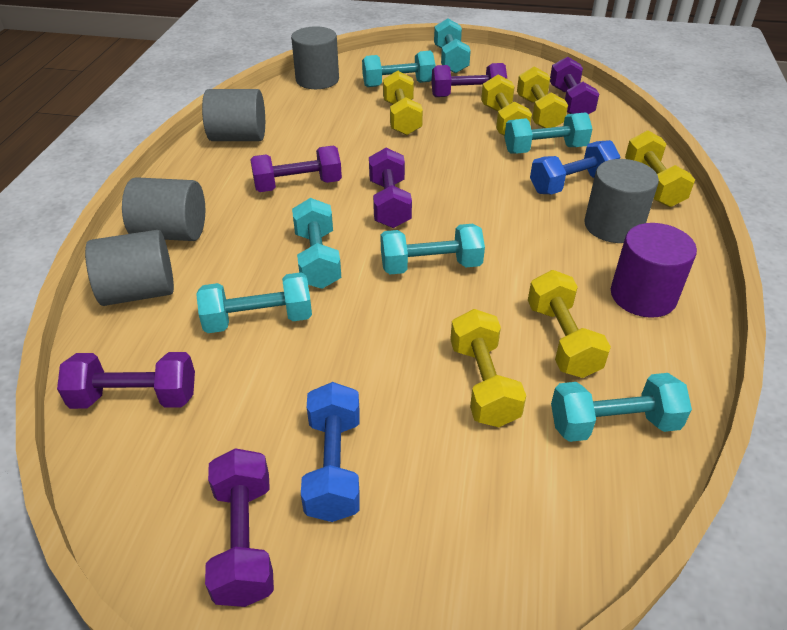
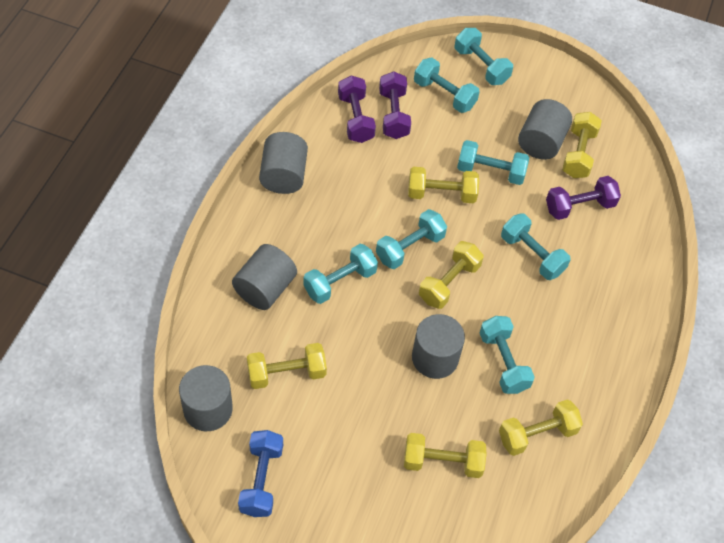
blue dumbbell: 2 -> 1
purple cylinder: 1 -> 0
purple dumbbell: 6 -> 3

